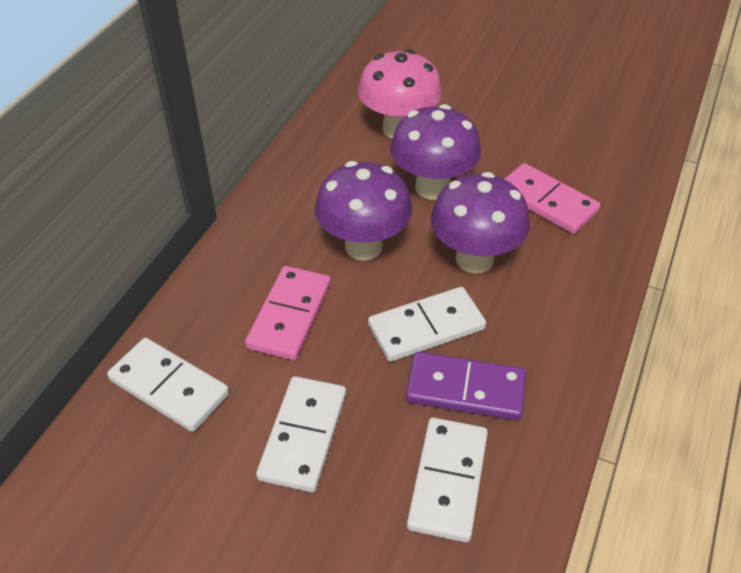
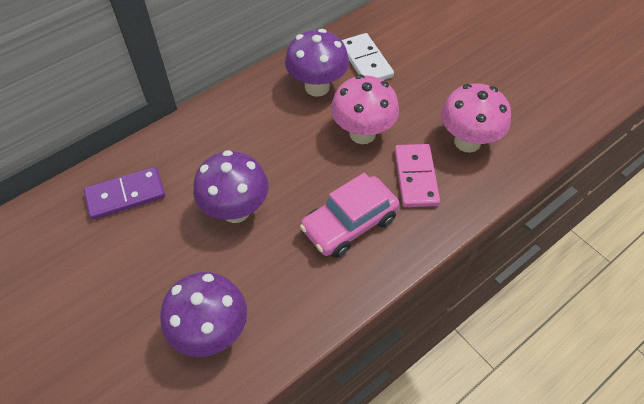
pink car: 0 -> 1
pink domino: 2 -> 1
pink mushroom: 1 -> 2
white domino: 4 -> 1

